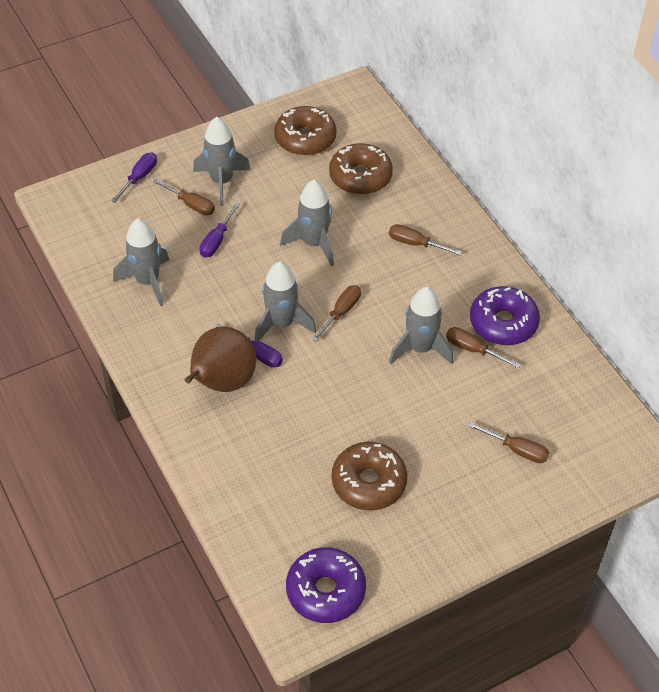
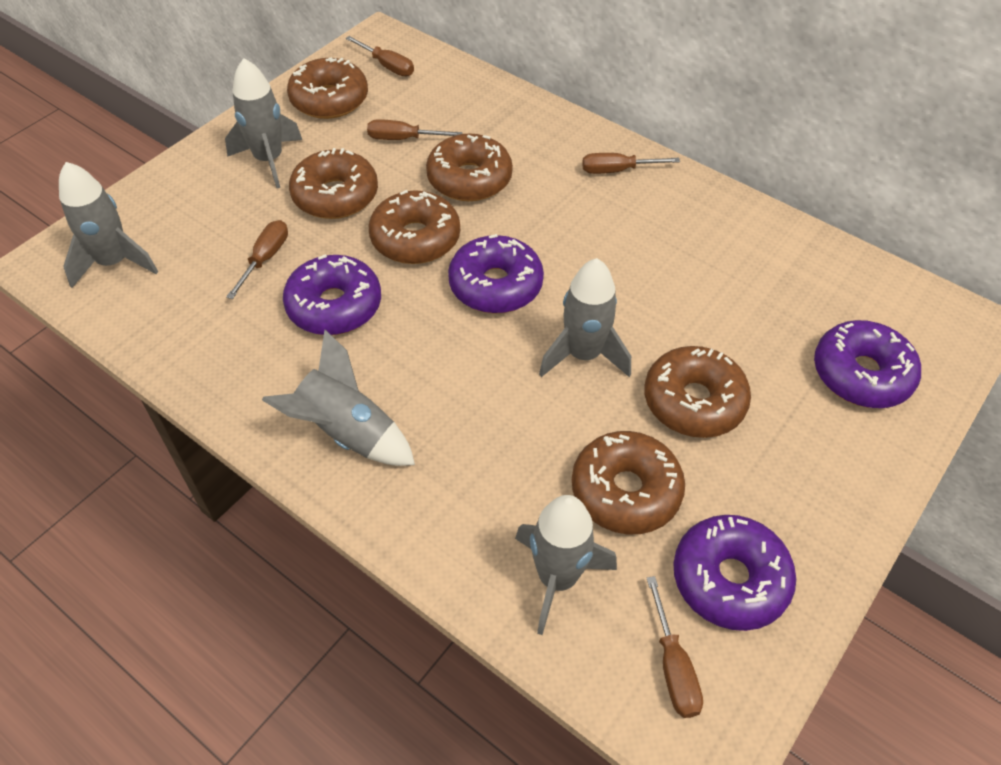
brown donut: 3 -> 6
brown pear: 1 -> 0
purple donut: 2 -> 4
purple screwdriver: 3 -> 0

